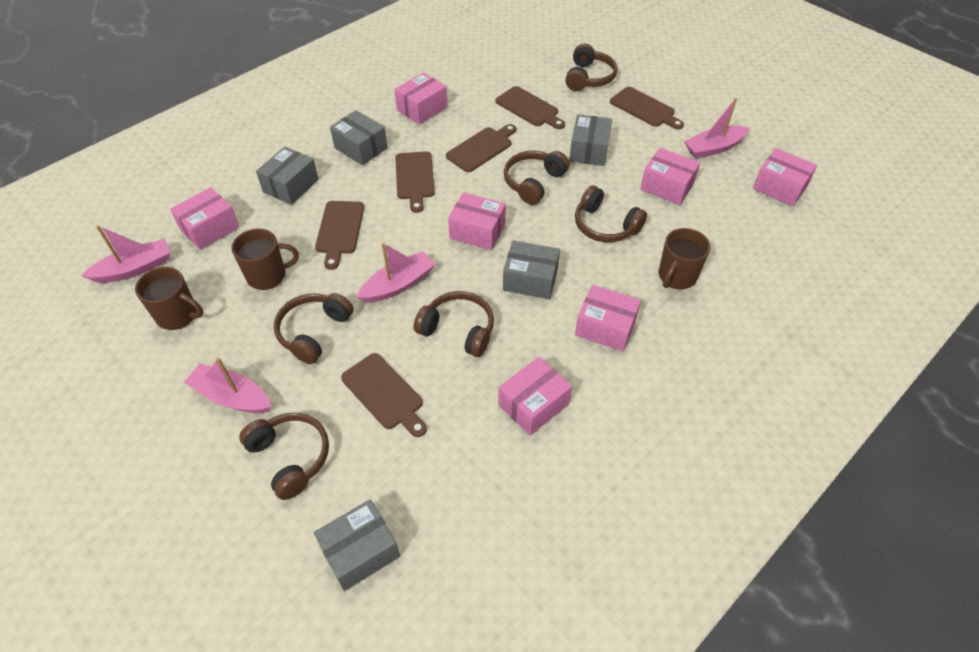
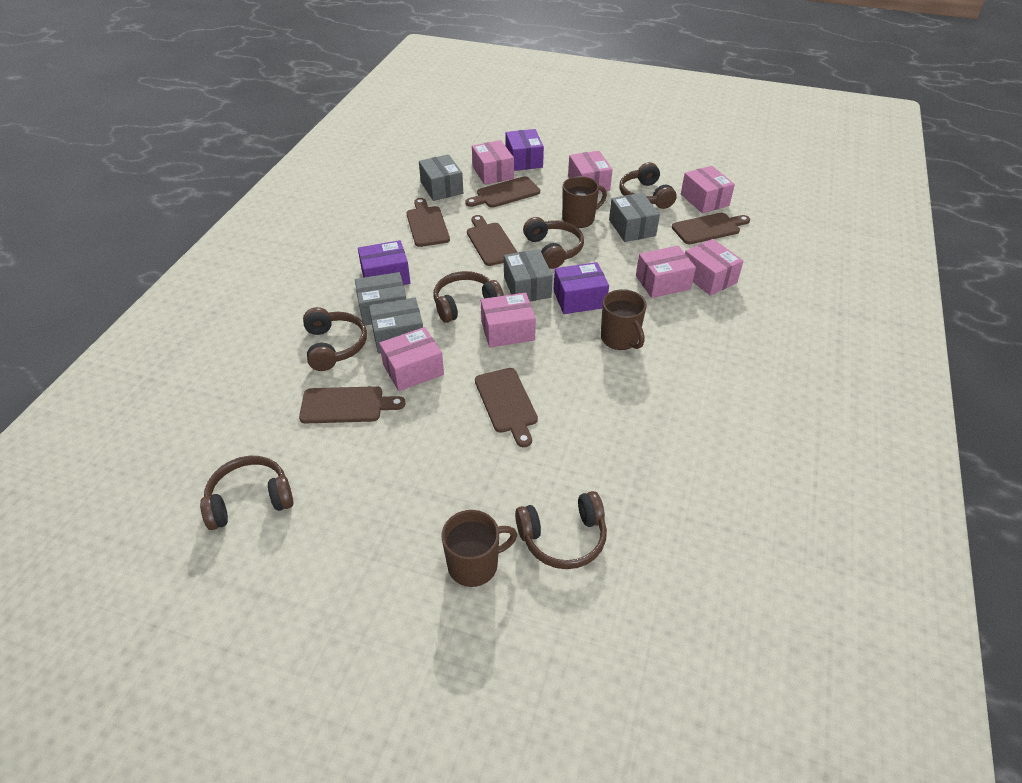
pink boat: 4 -> 0
purple box: 0 -> 3

